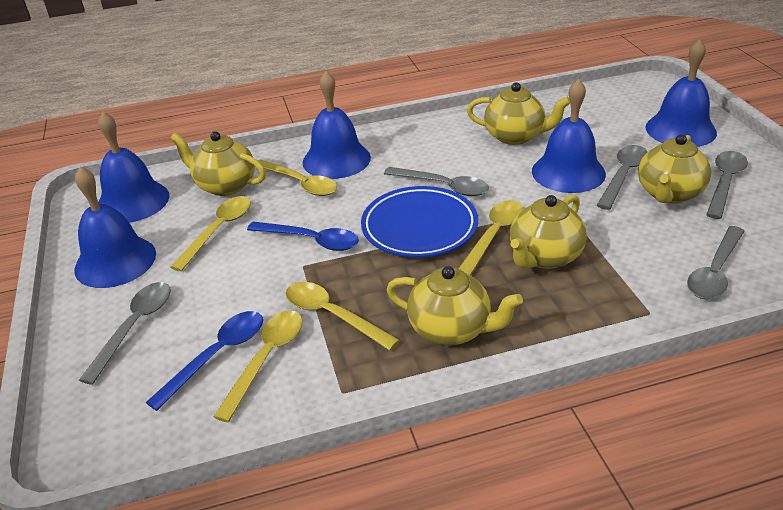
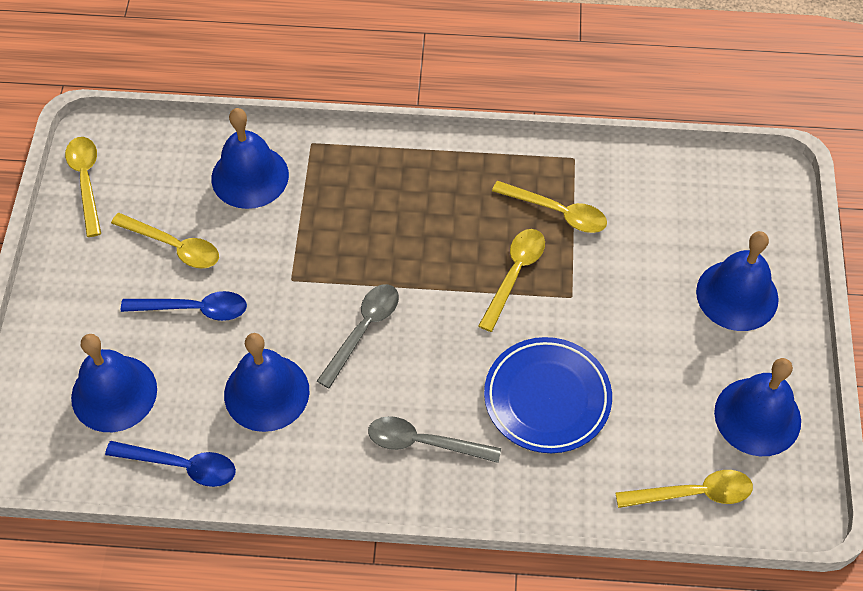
grey spoon: 5 -> 2
yellow teapot: 5 -> 0

